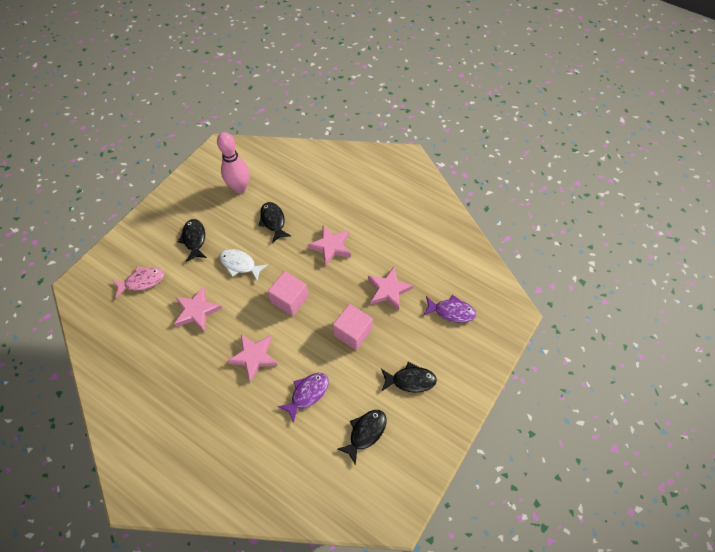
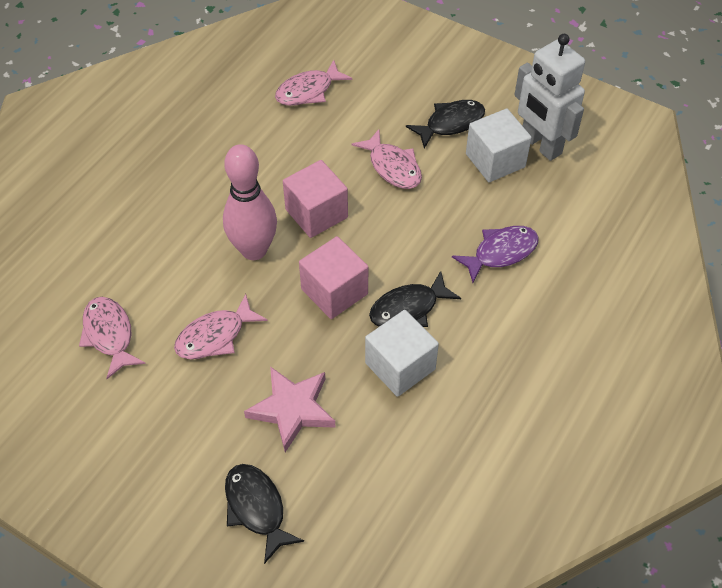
black fish: 4 -> 3
pink fish: 1 -> 4
pink star: 4 -> 1
purple fish: 2 -> 1
white cube: 0 -> 2
white fish: 1 -> 0
white robot: 0 -> 1

